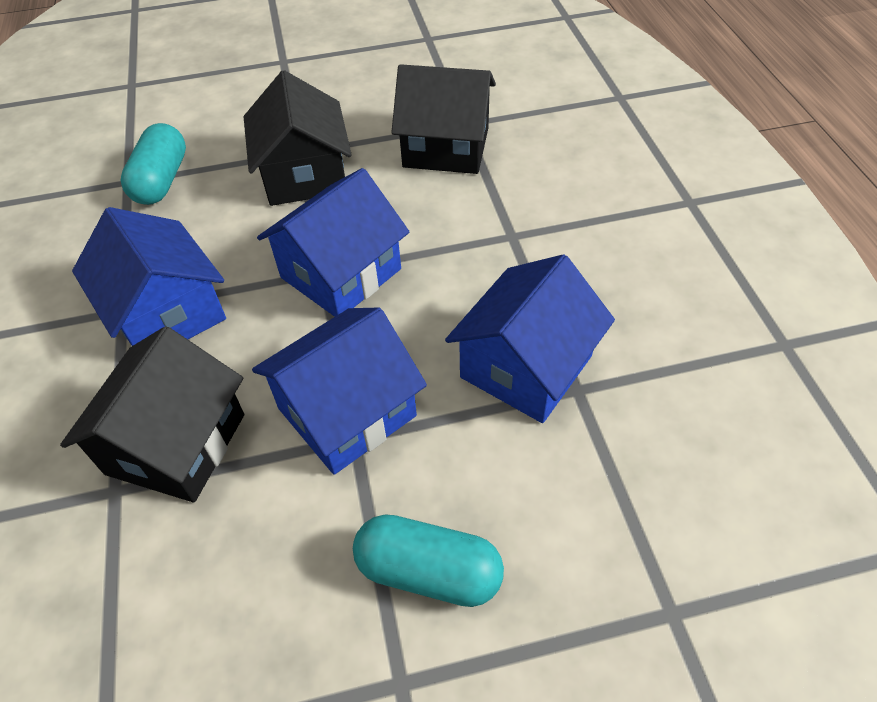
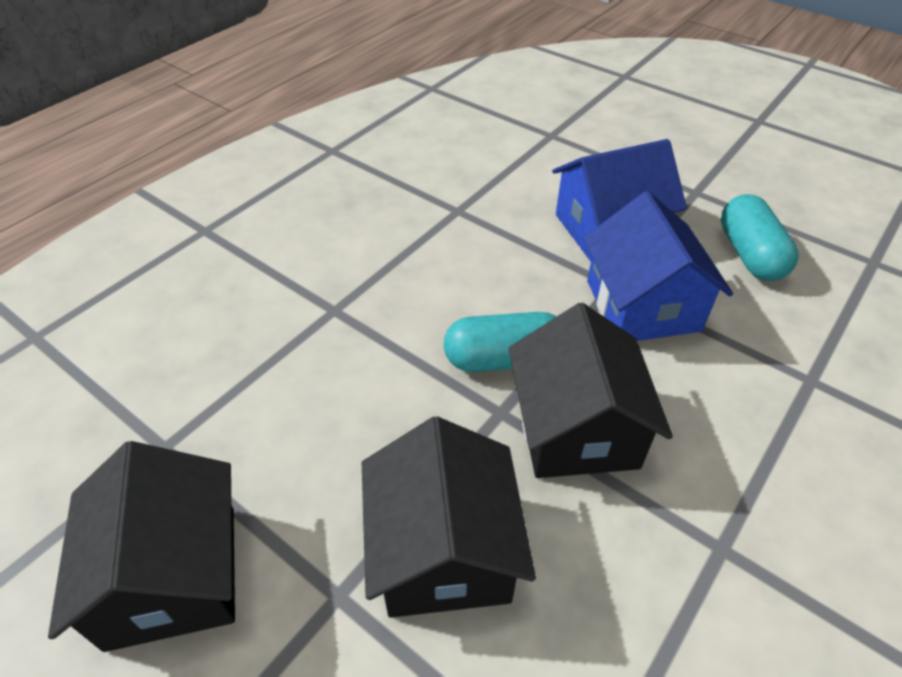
blue house: 4 -> 2

